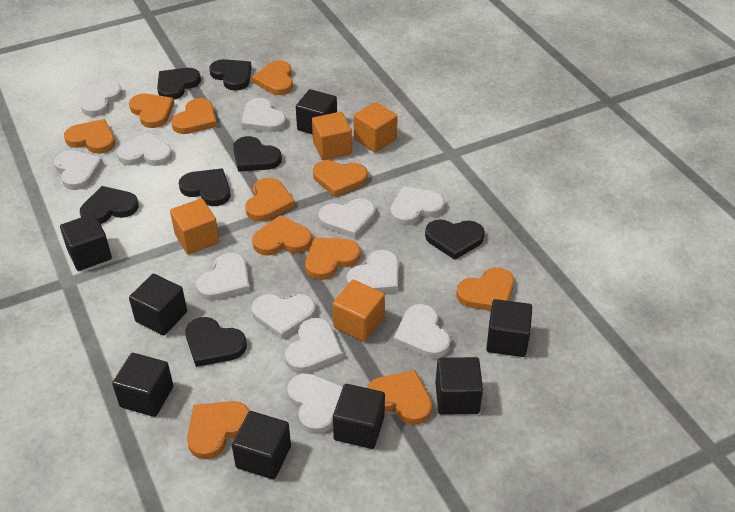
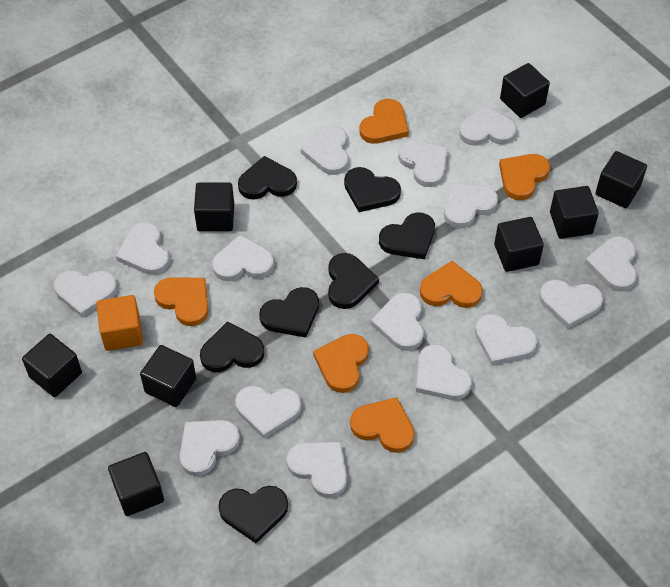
orange cube: 4 -> 1
orange heart: 11 -> 6
white heart: 12 -> 15

